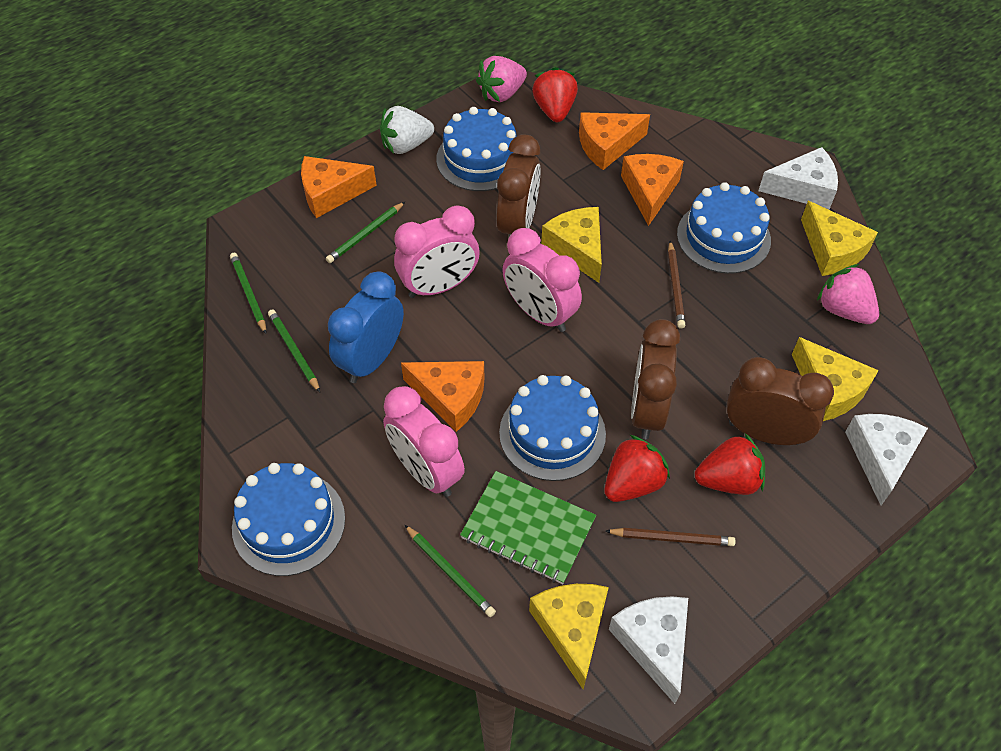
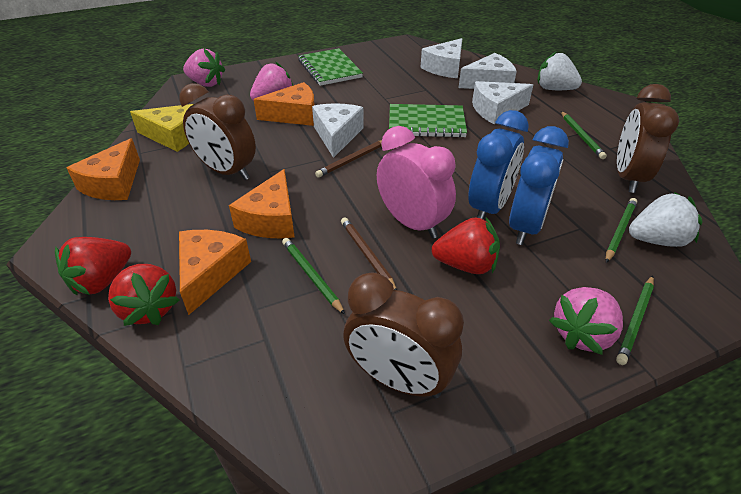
blue cake: 4 -> 0
blue clock: 1 -> 2
green notebook: 1 -> 2
pink clock: 3 -> 1
pink strawberry: 2 -> 3
white cheese: 3 -> 4
white strawberry: 1 -> 2
yellow cheese: 4 -> 1

